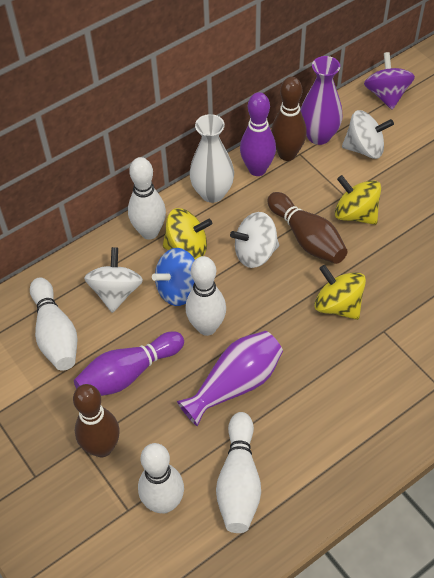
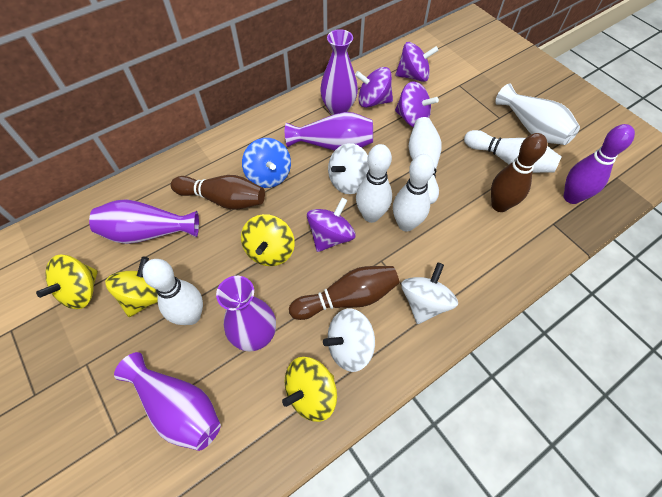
purple bowling pin: 2 -> 1
purple spinning top: 1 -> 4
purple vase: 2 -> 5
yellow spinning top: 3 -> 4

